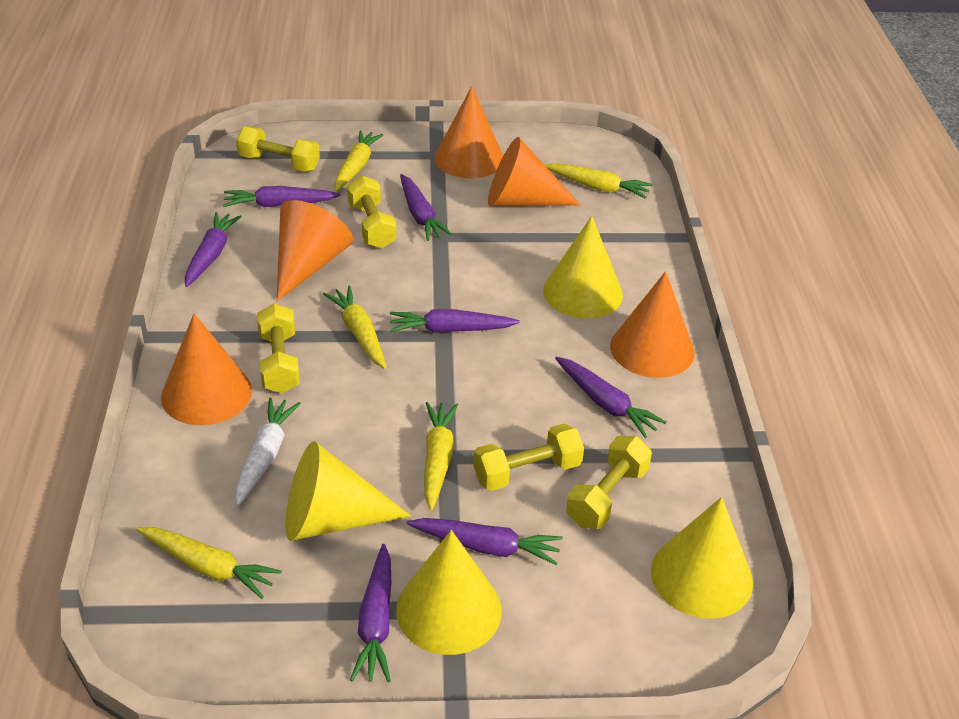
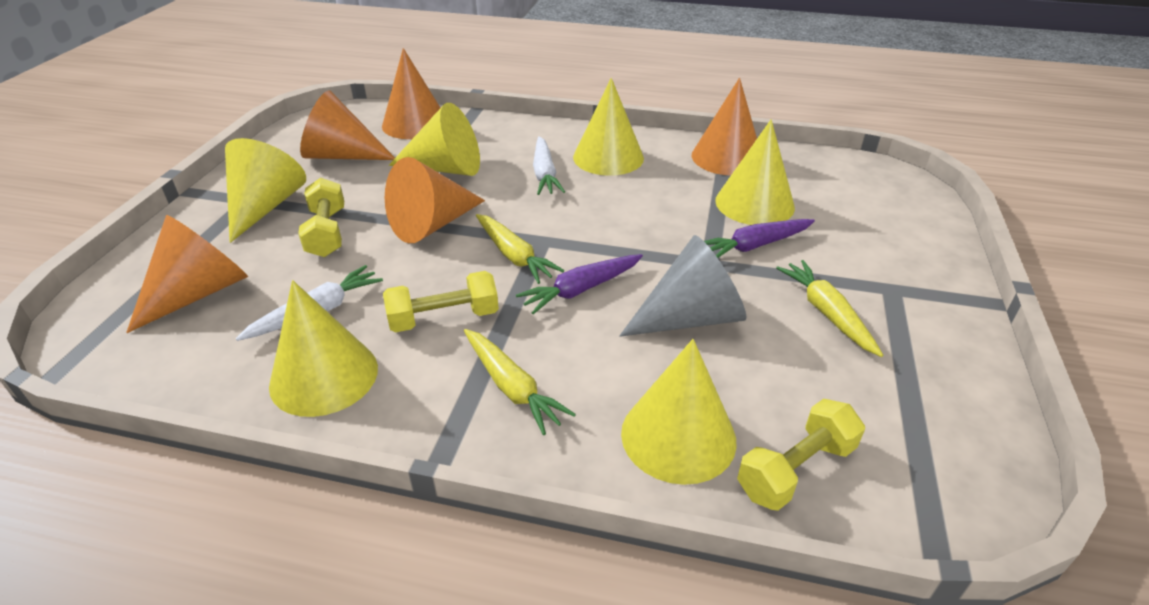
grey cone: 0 -> 1
purple carrot: 7 -> 2
white carrot: 1 -> 2
yellow carrot: 5 -> 3
yellow cone: 4 -> 6
yellow dumbbell: 5 -> 3

